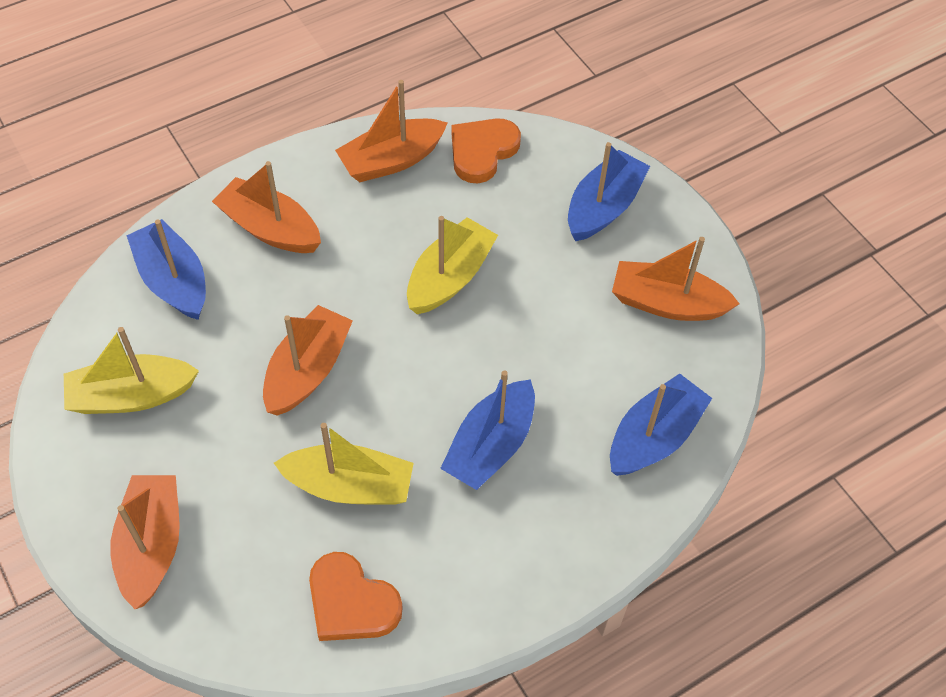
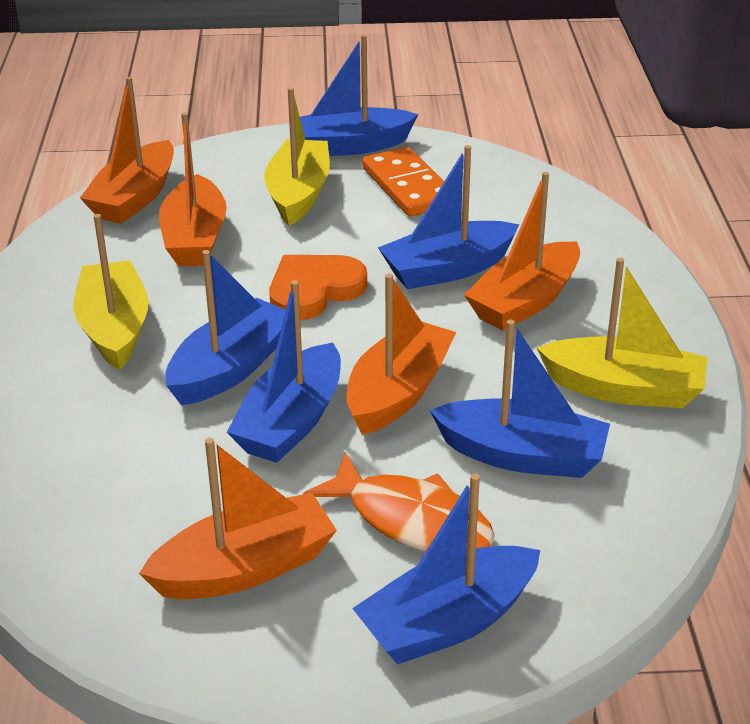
blue boat: 4 -> 6
orange domino: 0 -> 1
orange fish: 0 -> 1
orange heart: 2 -> 1

